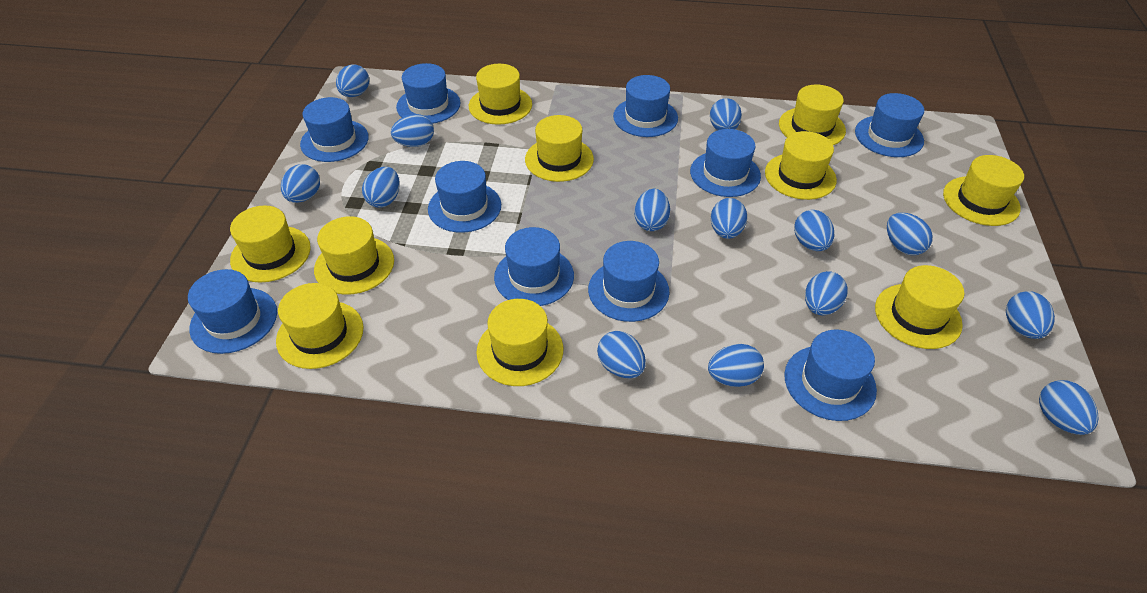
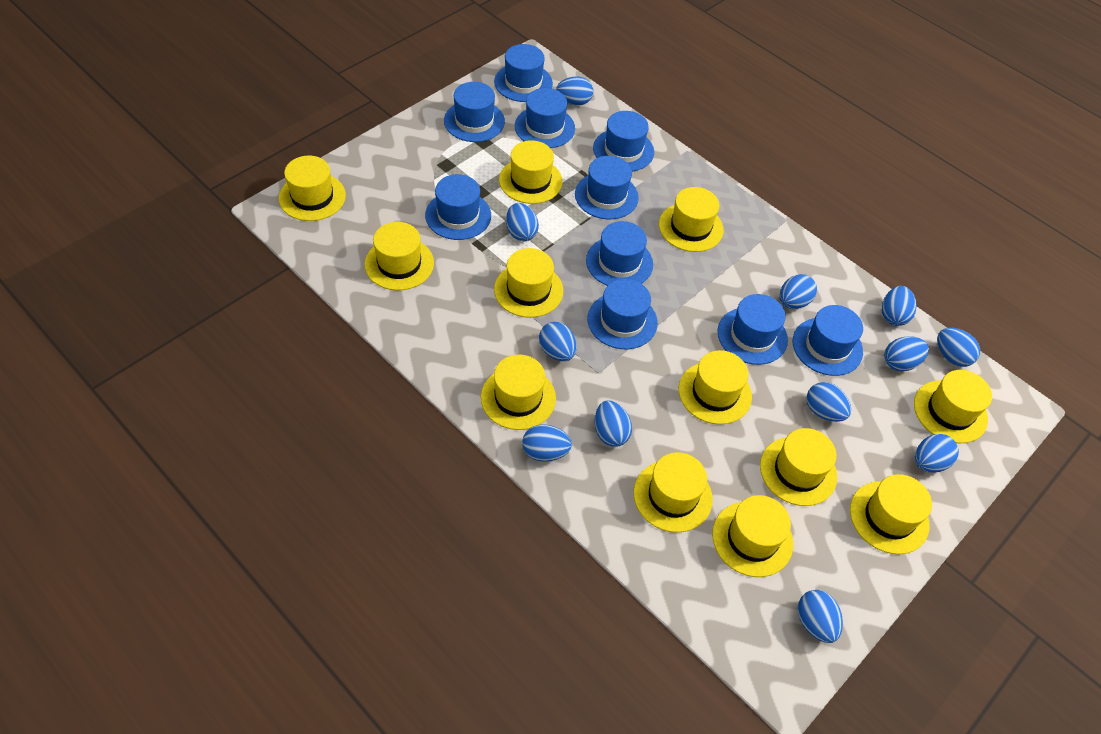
blue egg: 14 -> 12
yellow hat: 10 -> 12

